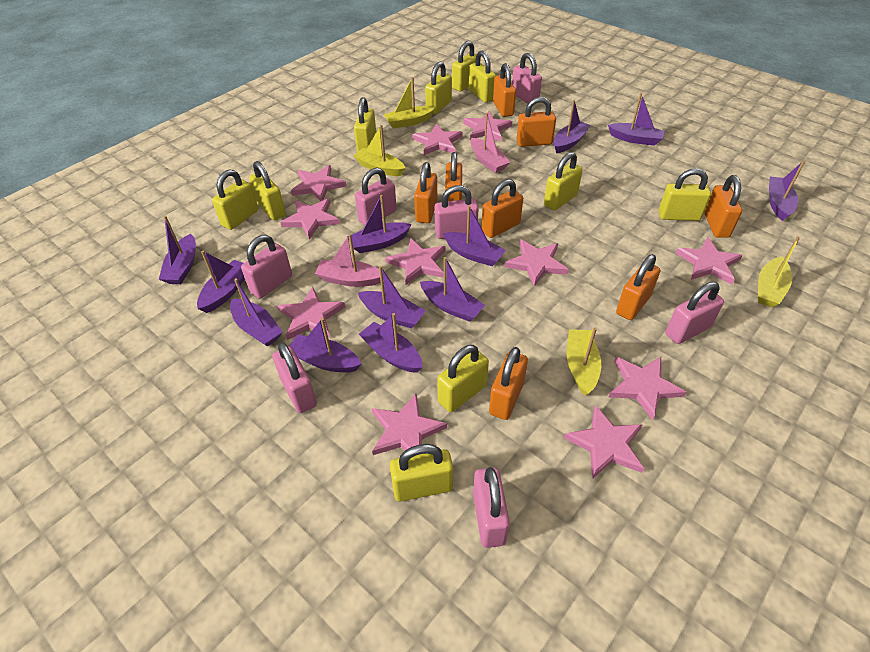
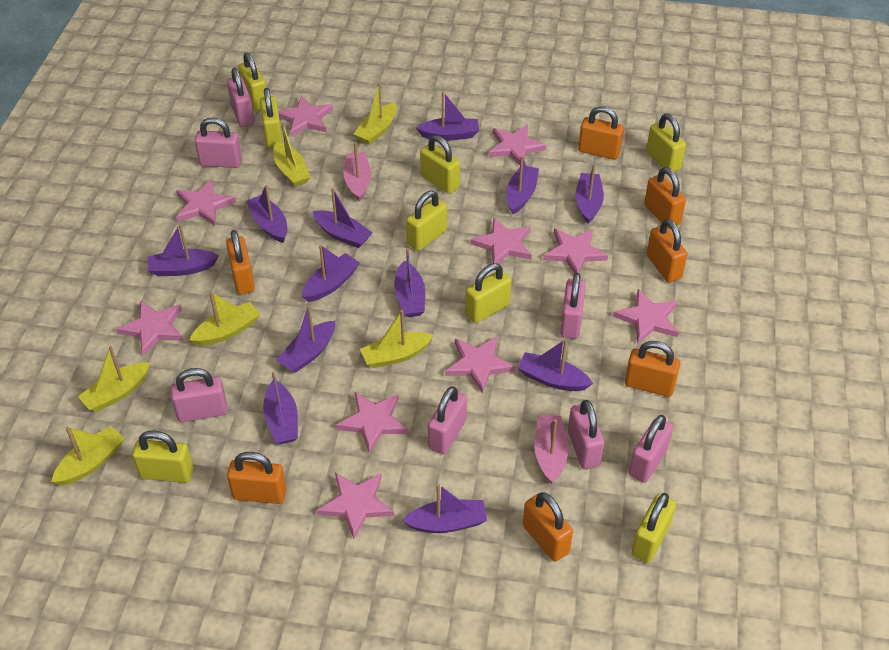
orange padlock: 8 -> 7
pink star: 11 -> 10
yellow boat: 4 -> 6
yellow padlock: 10 -> 8

